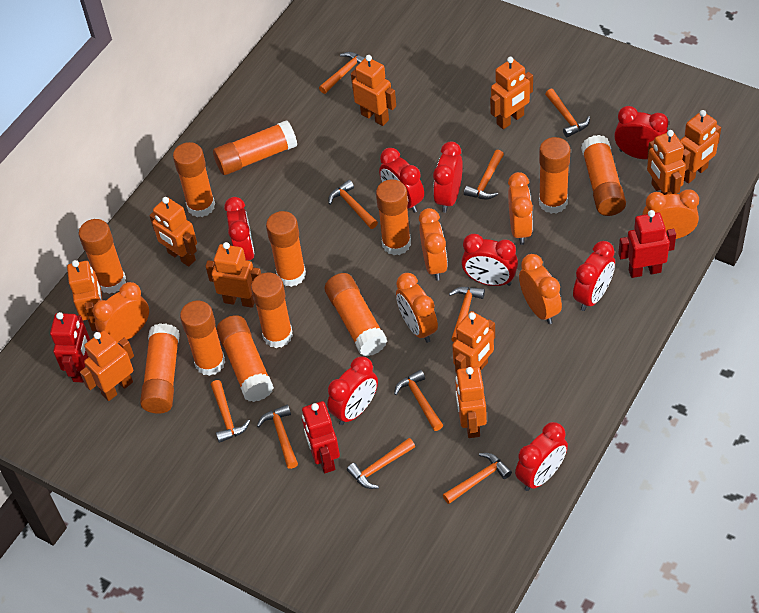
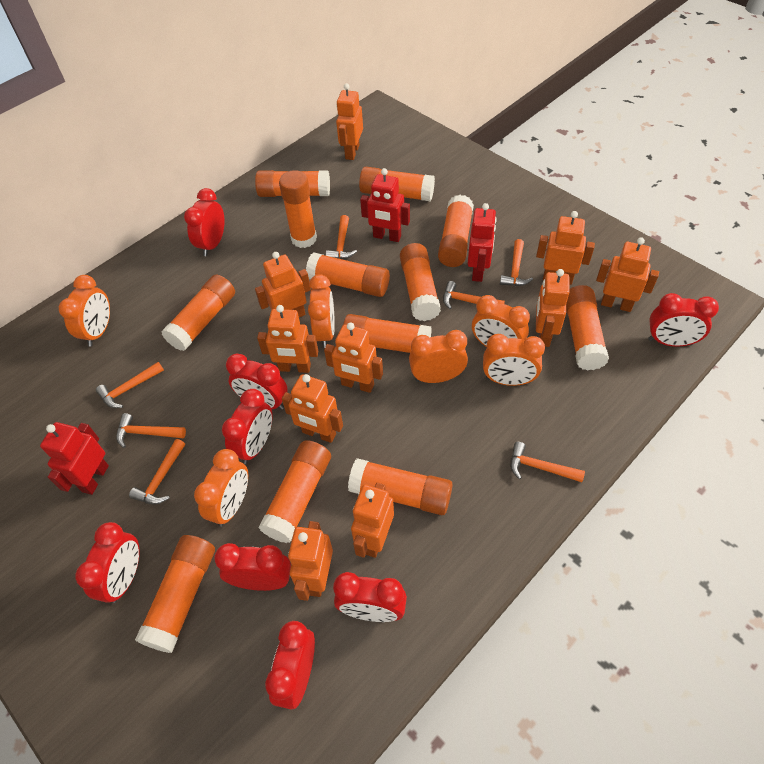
orange hammer: 10 -> 7

